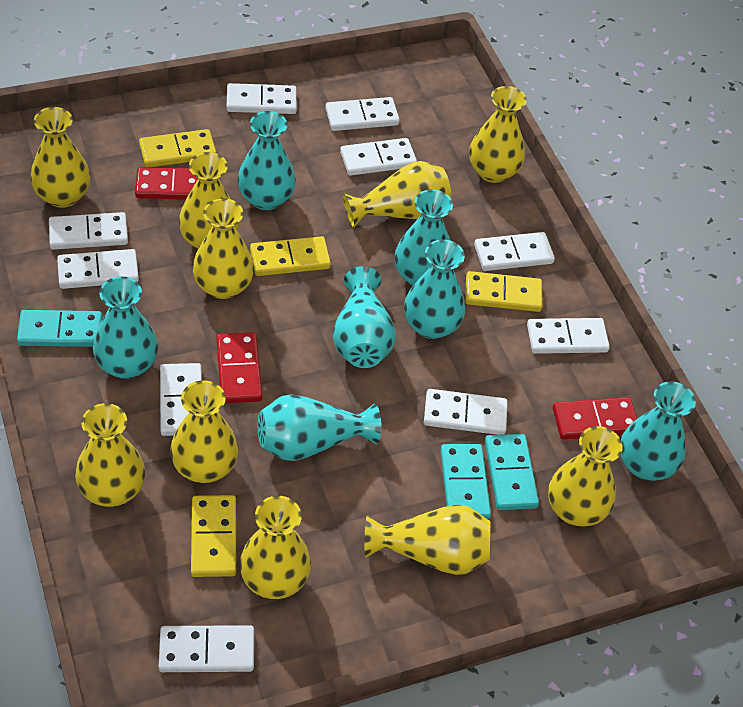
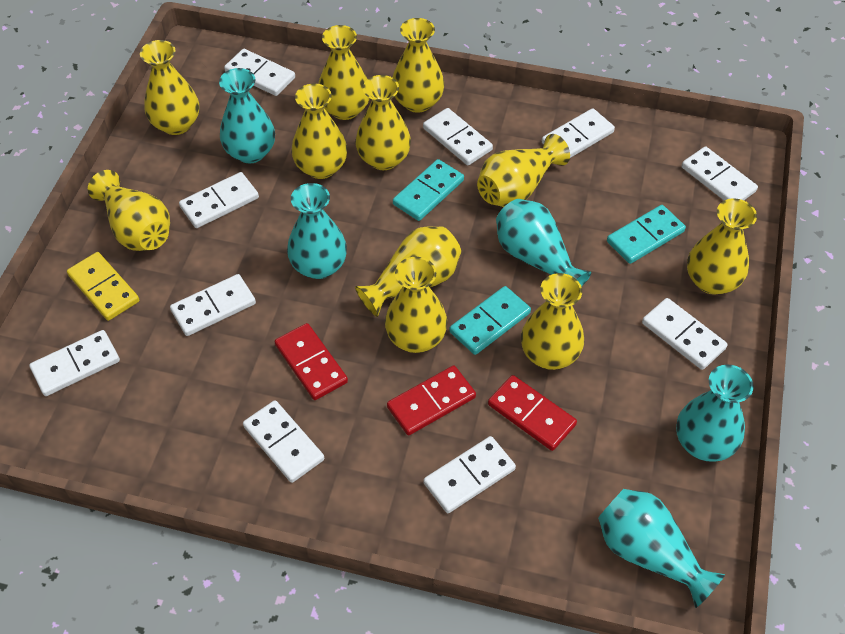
turquoise vase: 7 -> 5
yellow domino: 4 -> 1
yellow vase: 10 -> 11

